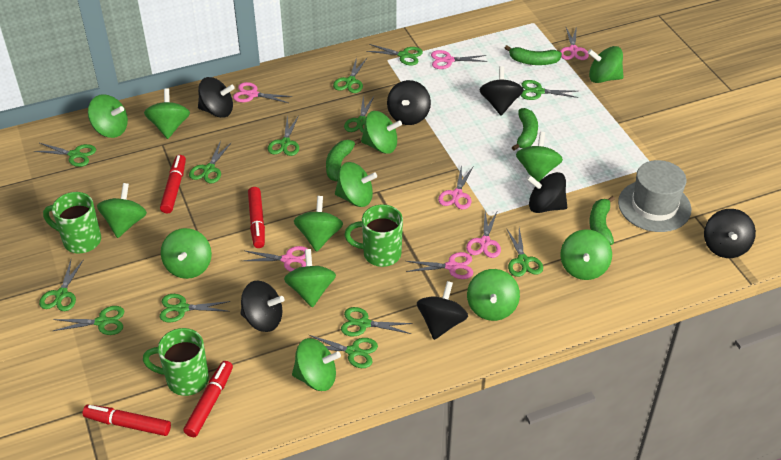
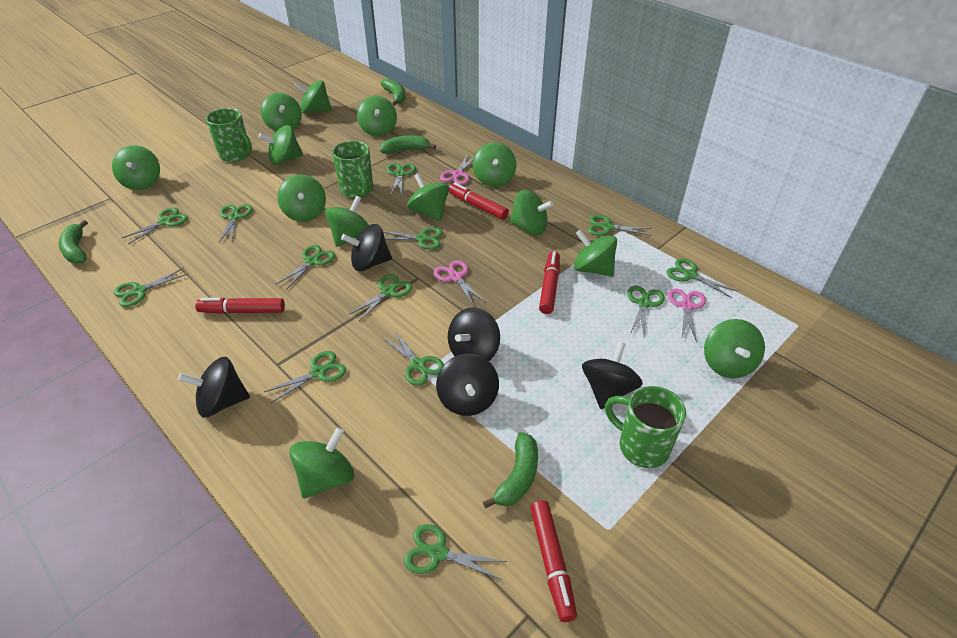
black spinning top: 7 -> 5
grey hat: 1 -> 0
pink scissors: 7 -> 3

